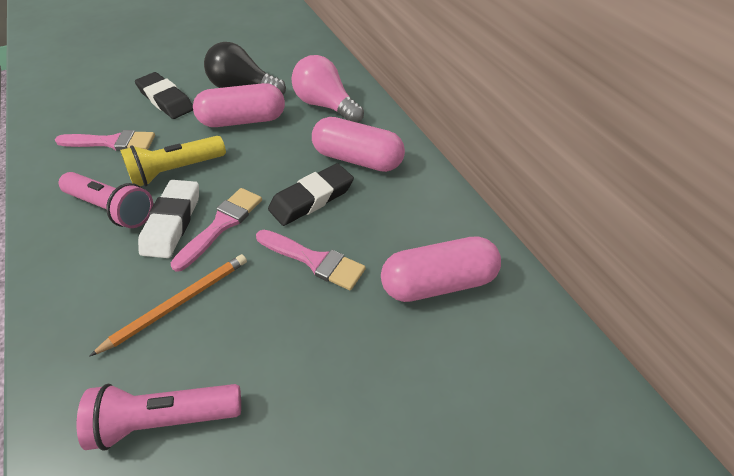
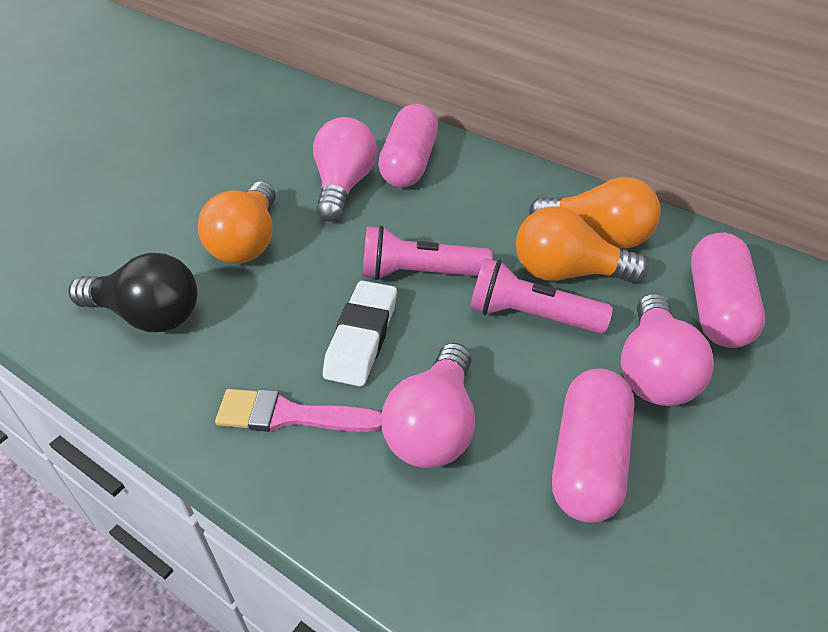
black eraser: 2 -> 0
orange light bulb: 0 -> 3
orange pencil: 1 -> 0
pink brush: 3 -> 1
pink light bulb: 1 -> 3
yellow flashlight: 1 -> 0

